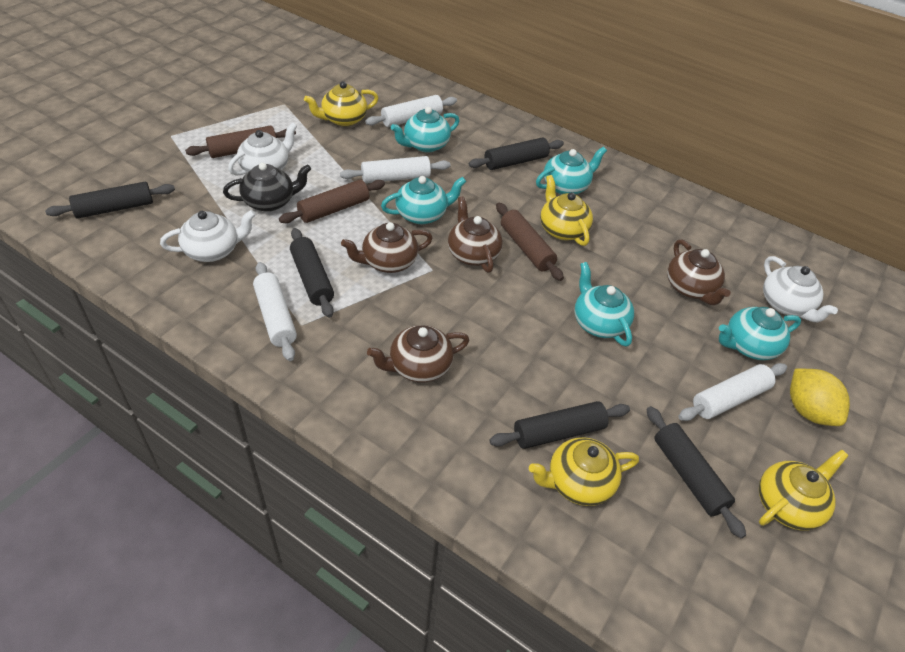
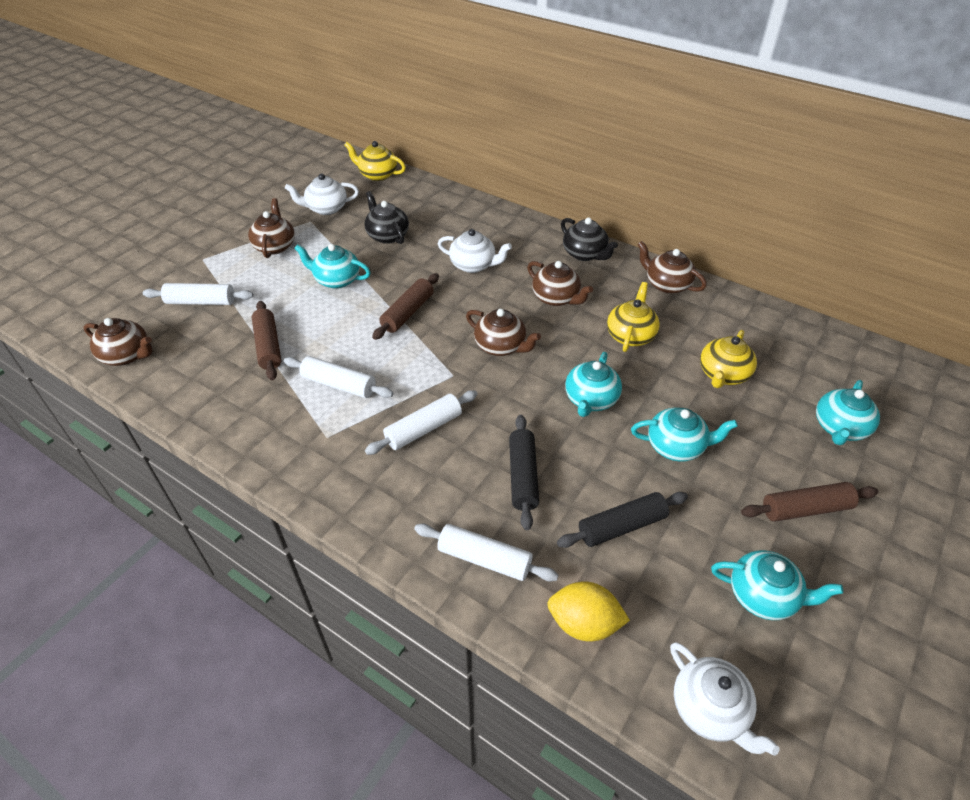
black rolling pin: 5 -> 2
black teapot: 1 -> 2
brown teapot: 4 -> 5
yellow teapot: 4 -> 3

